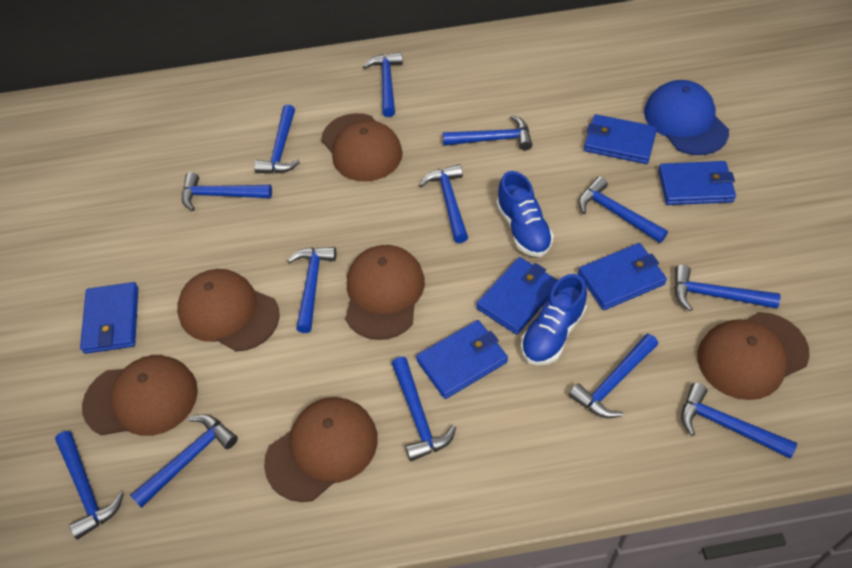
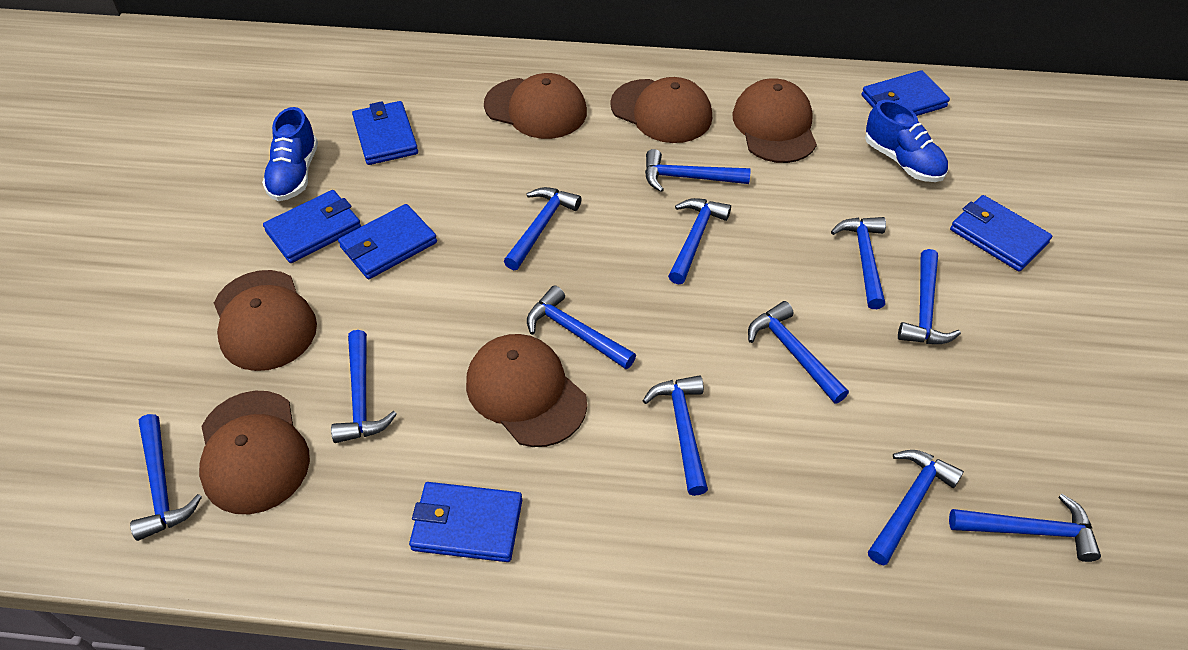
blue cap: 1 -> 0
blue hammer: 13 -> 12

